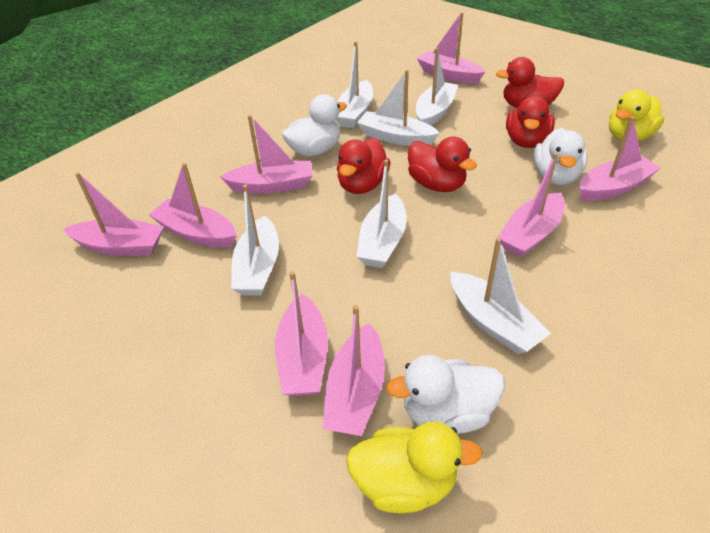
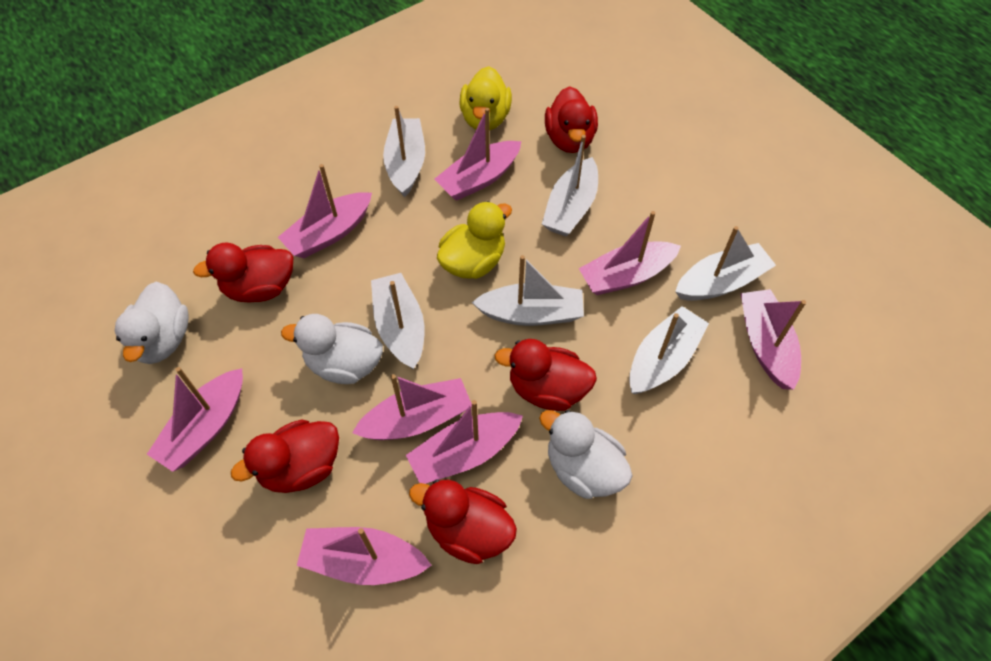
red duck: 4 -> 5

